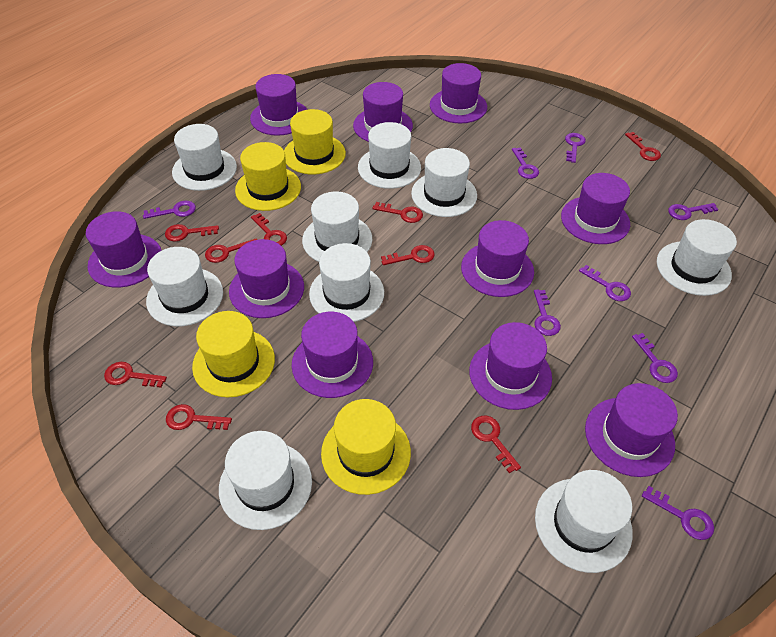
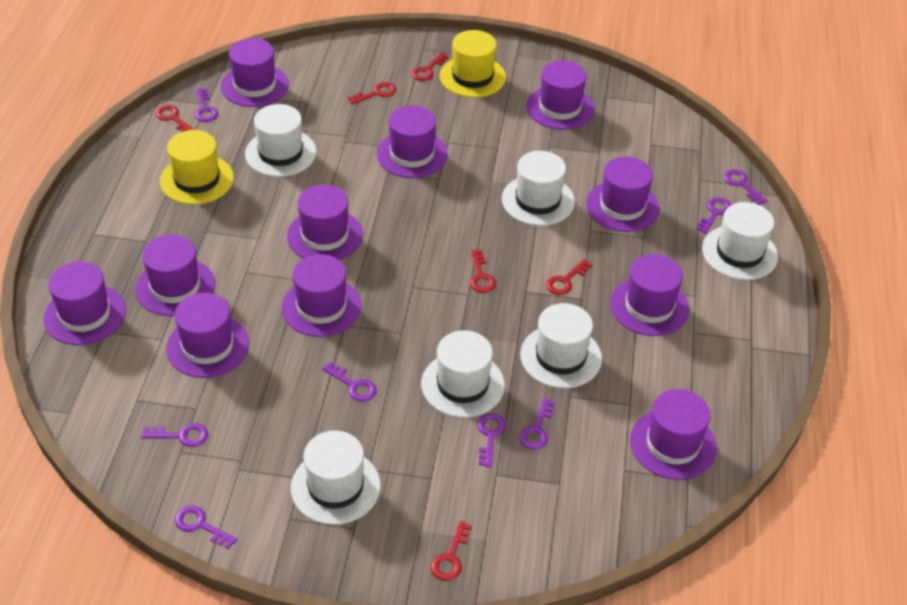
purple hat: 10 -> 11
red key: 9 -> 6
white hat: 9 -> 6
yellow hat: 4 -> 2

